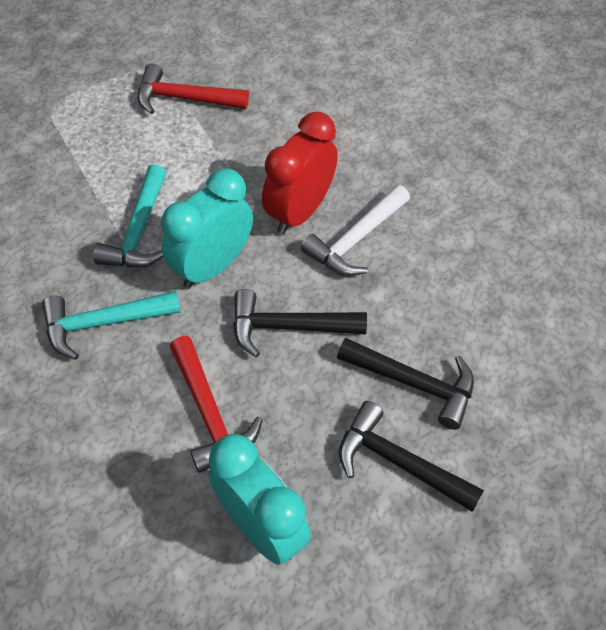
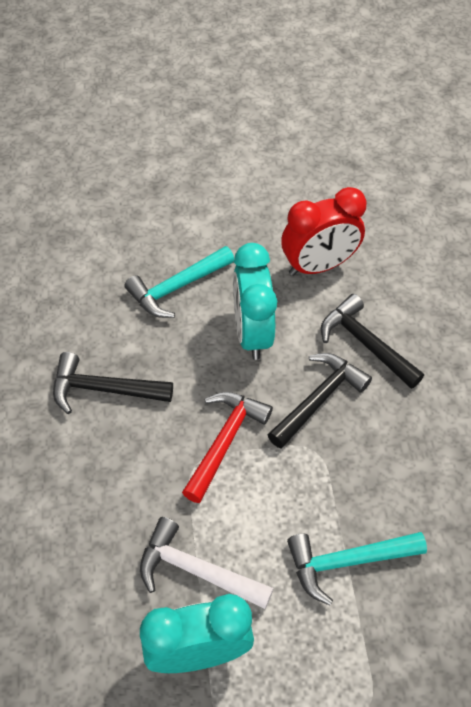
red hammer: 2 -> 1

